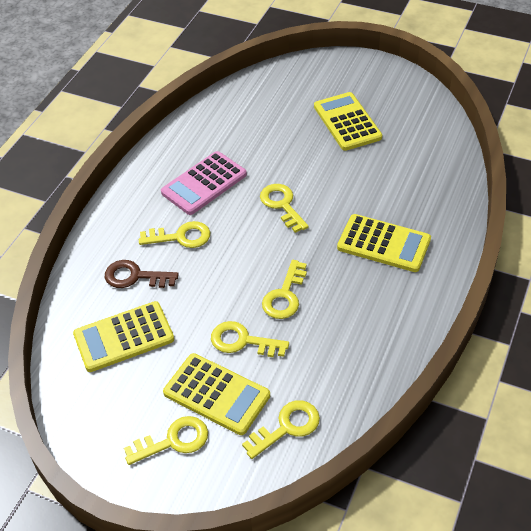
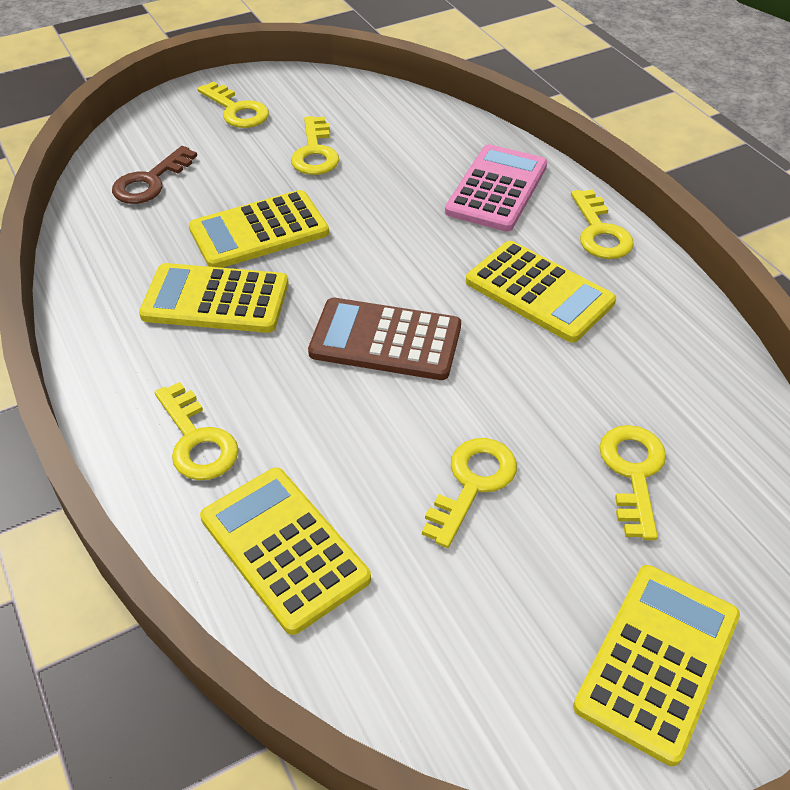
brown calculator: 0 -> 1
yellow calculator: 4 -> 5

